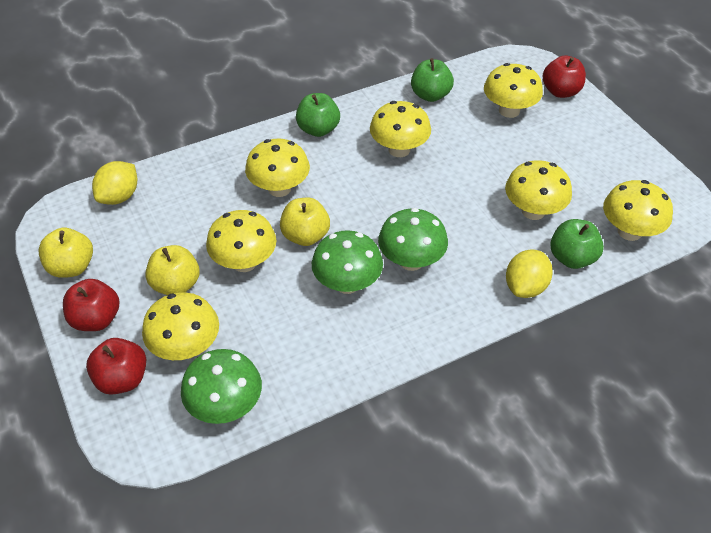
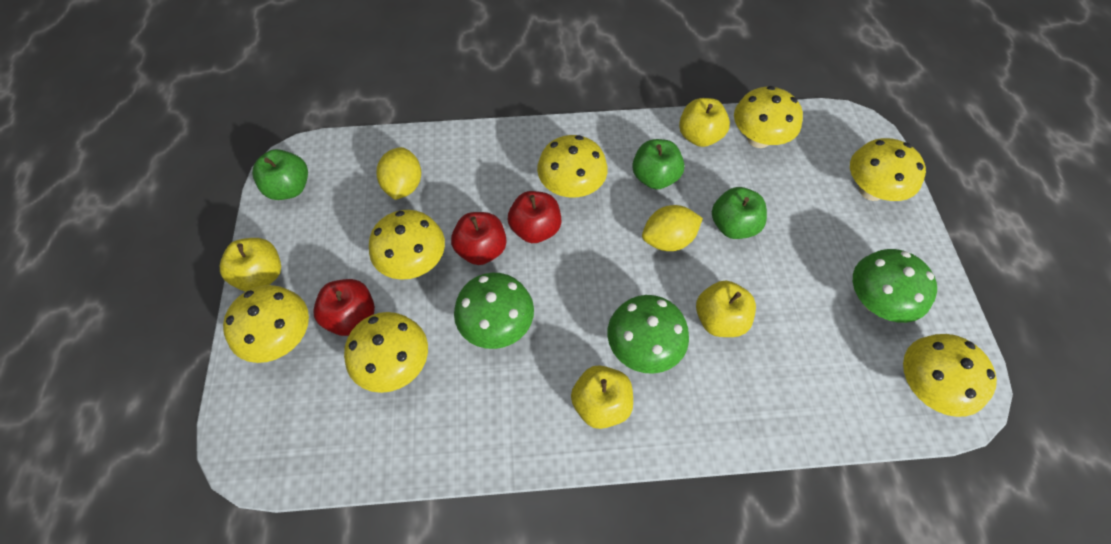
yellow apple: 3 -> 4

